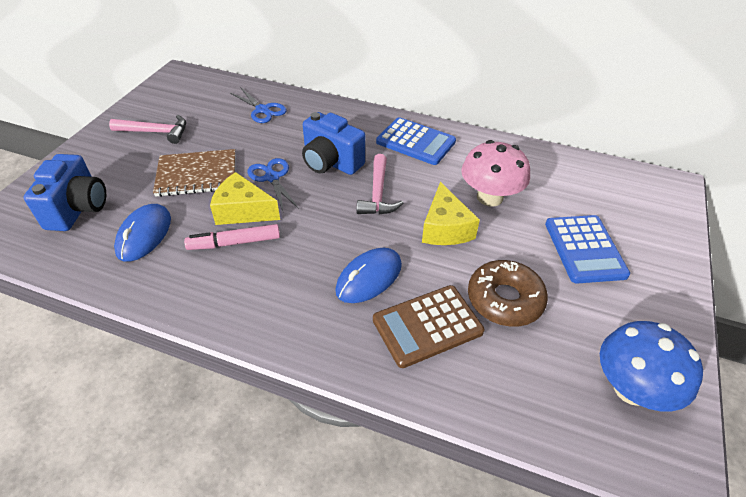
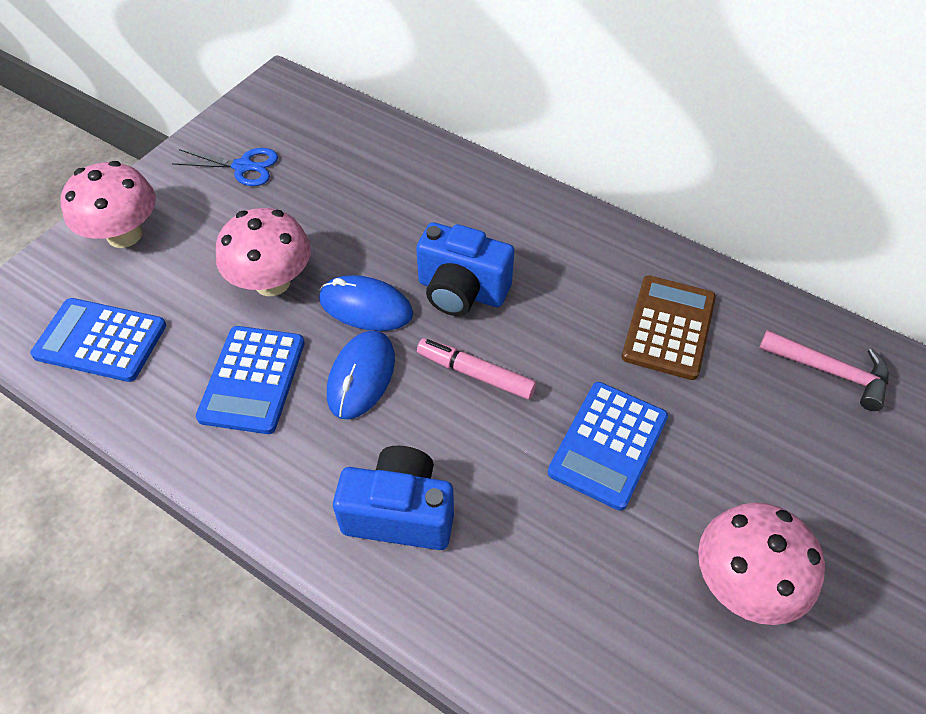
blue calculator: 2 -> 3
blue mushroom: 1 -> 0
blue scissors: 2 -> 1
brown donut: 1 -> 0
brown notebook: 1 -> 0
pink hammer: 2 -> 1
pink mushroom: 1 -> 3
yellow cheese: 2 -> 0

